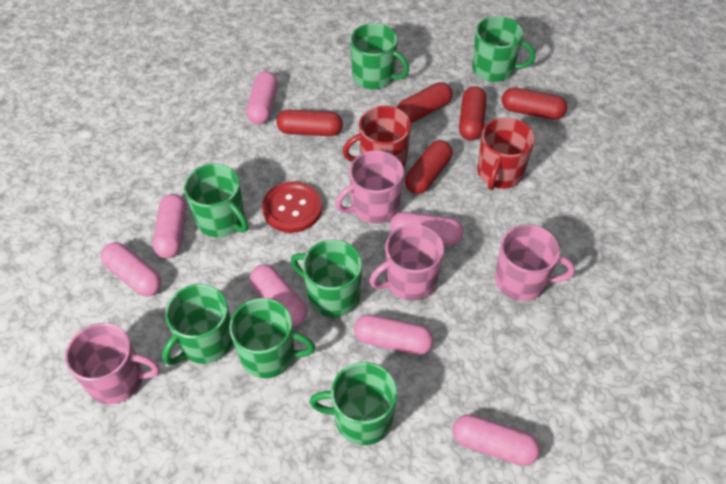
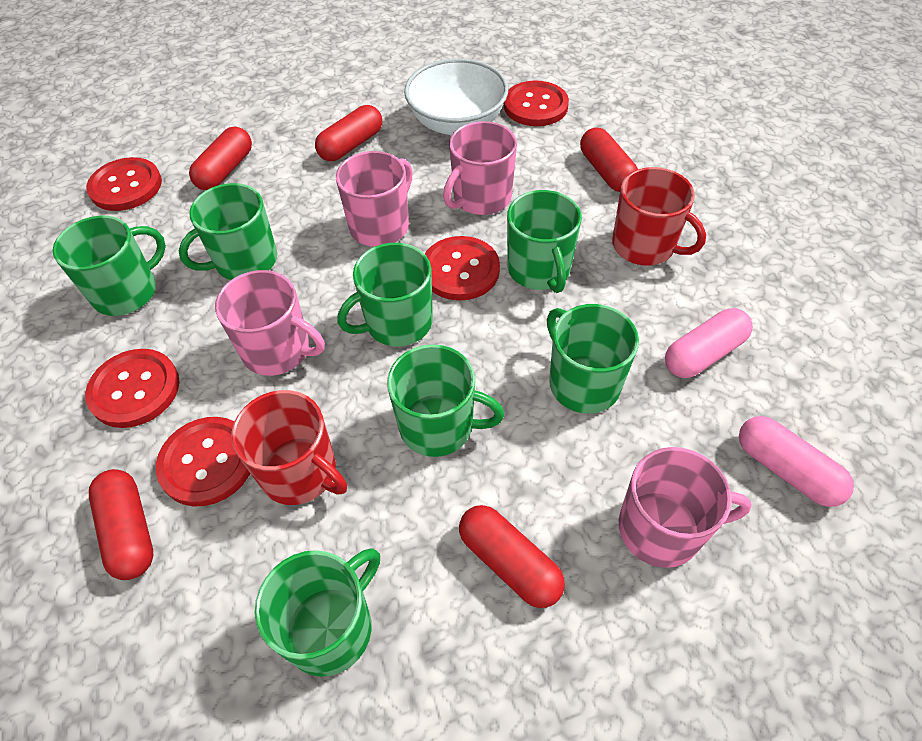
pink capsule: 7 -> 2
red button: 1 -> 5
white bowl: 0 -> 1

